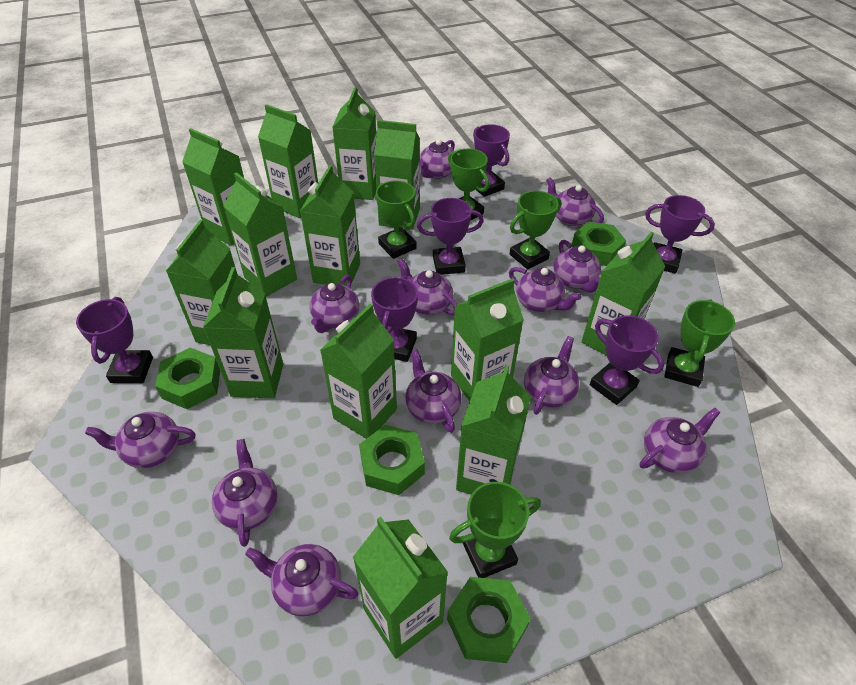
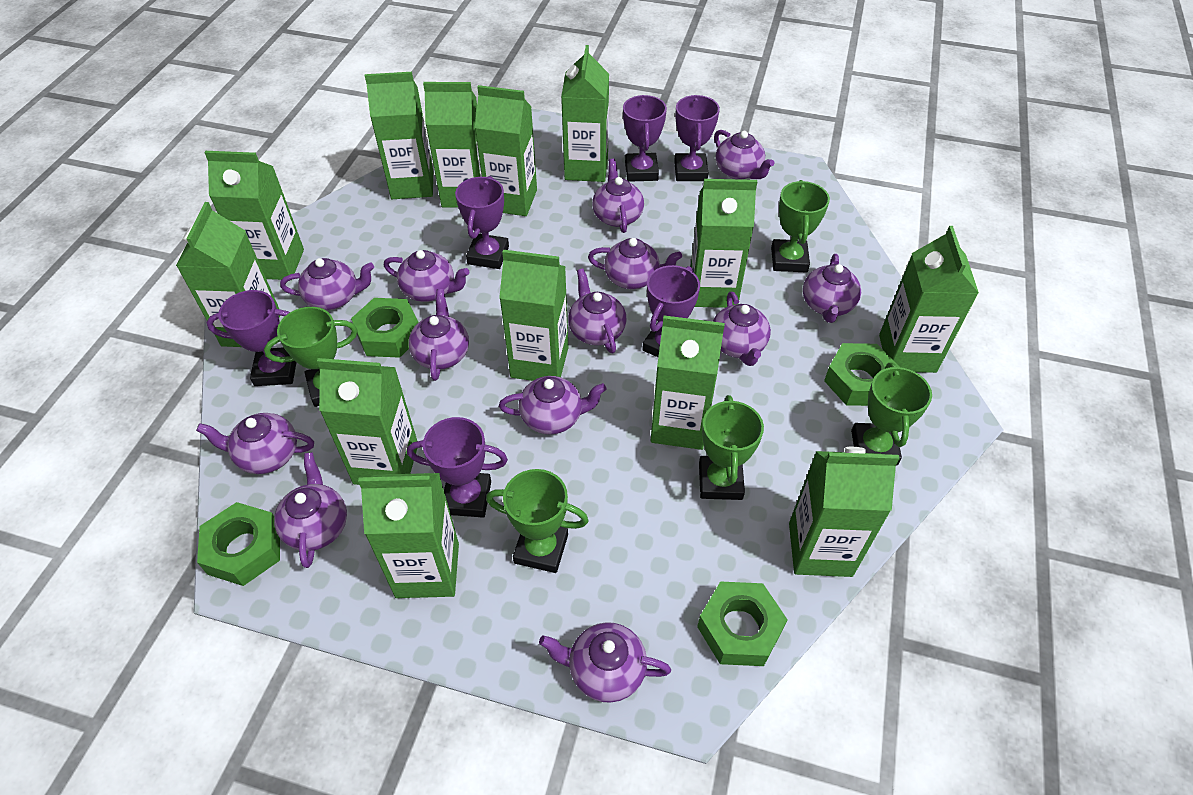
purple teapot: 12 -> 13

